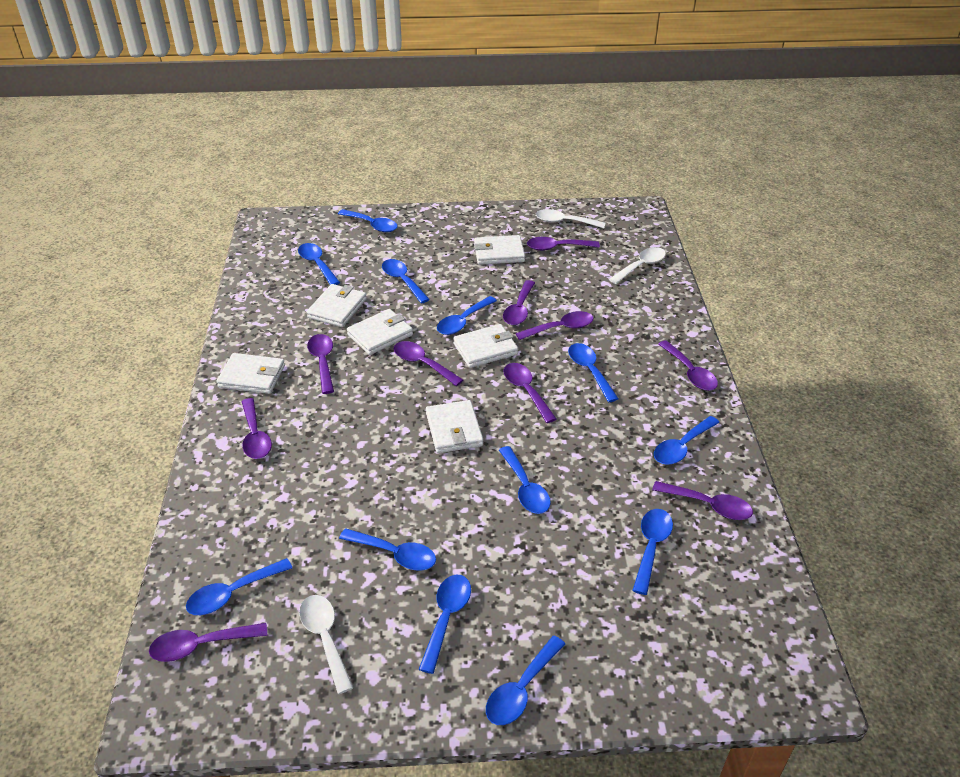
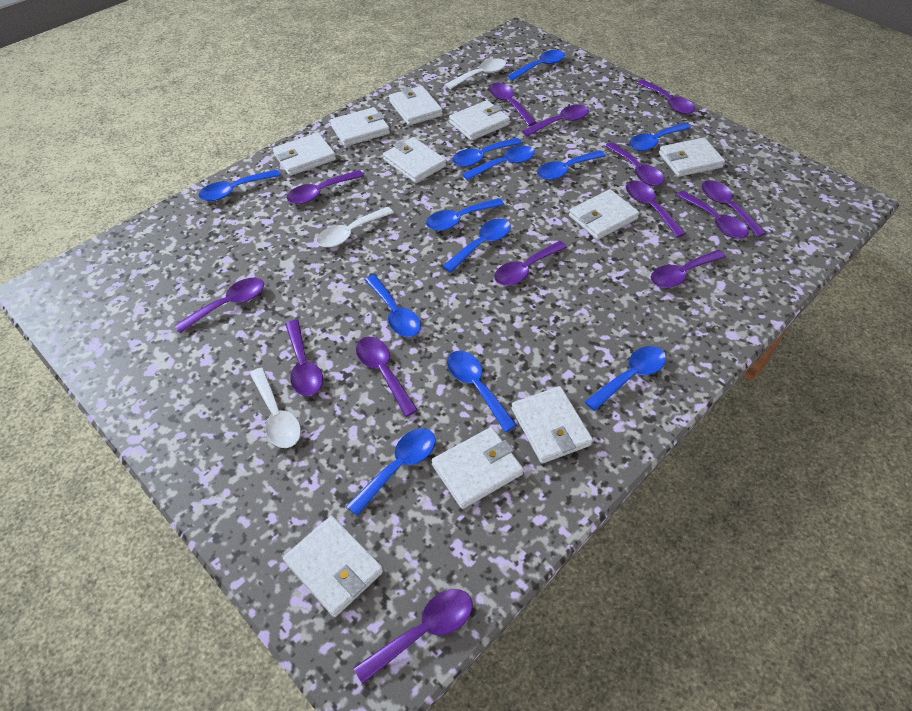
purple spoon: 10 -> 14
white wallet: 6 -> 10

